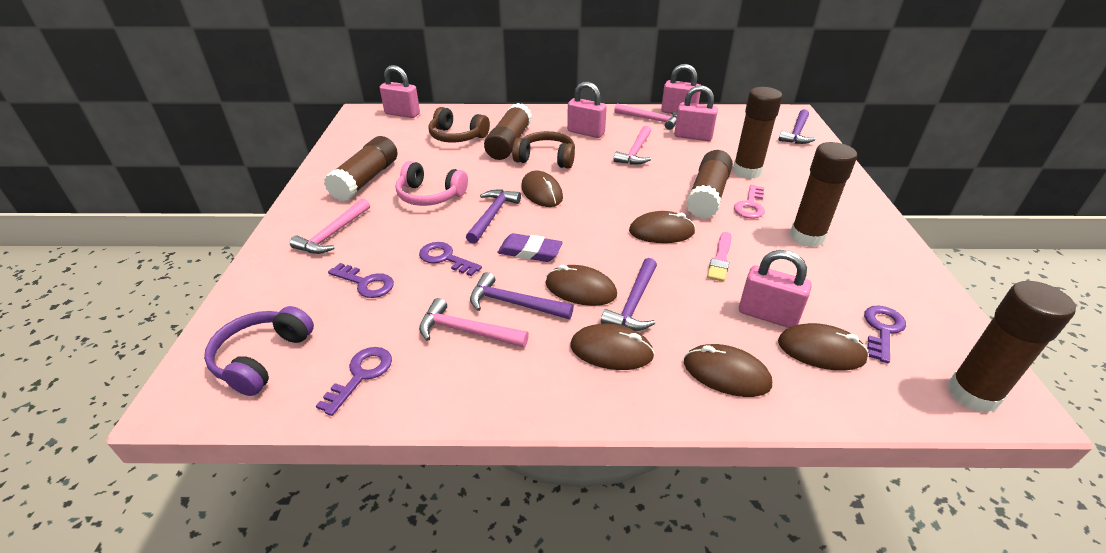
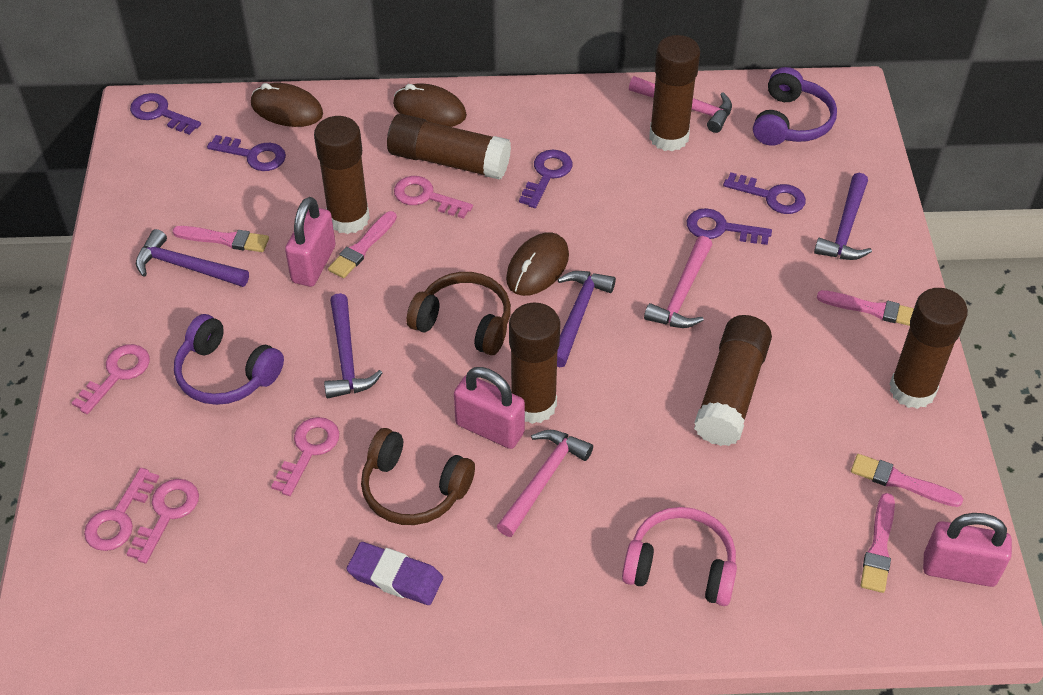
brown mouse: 6 -> 3
pink brush: 1 -> 5
pink hammer: 4 -> 3
pink key: 1 -> 5
pink padlock: 5 -> 3
purple headphones: 1 -> 2
purple key: 4 -> 5

